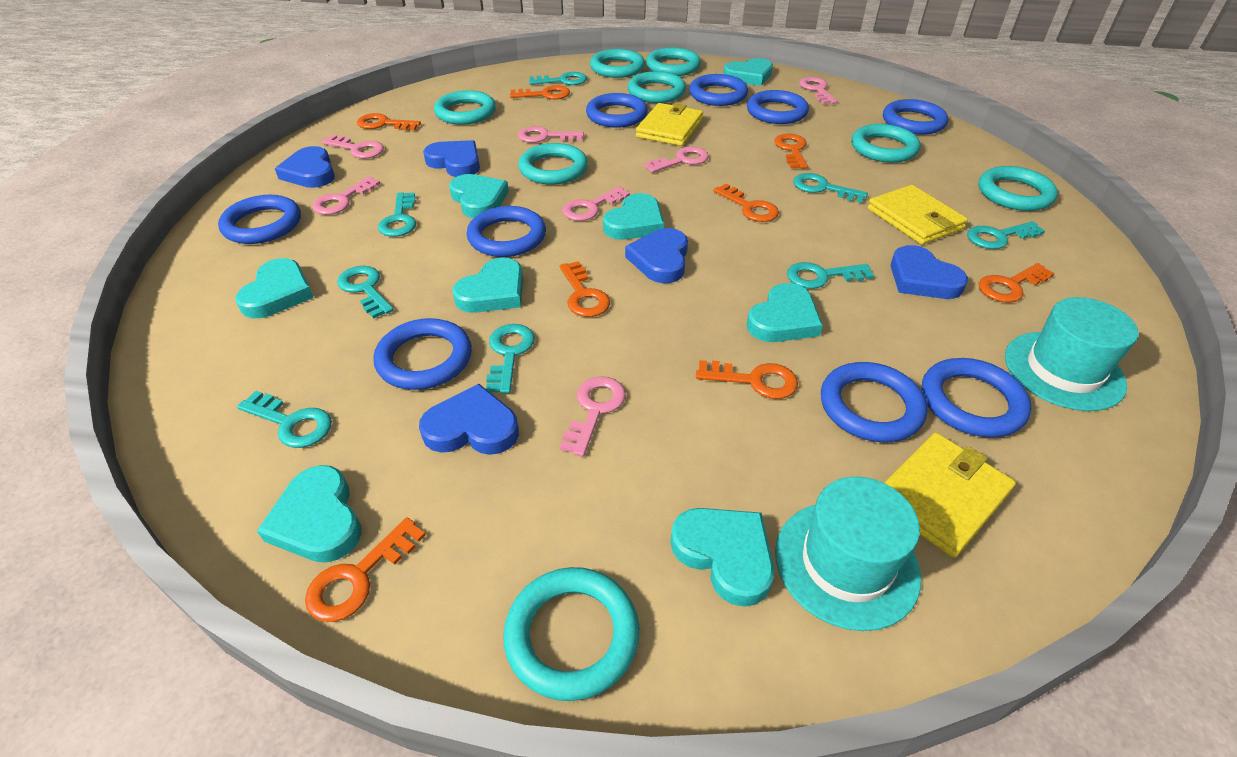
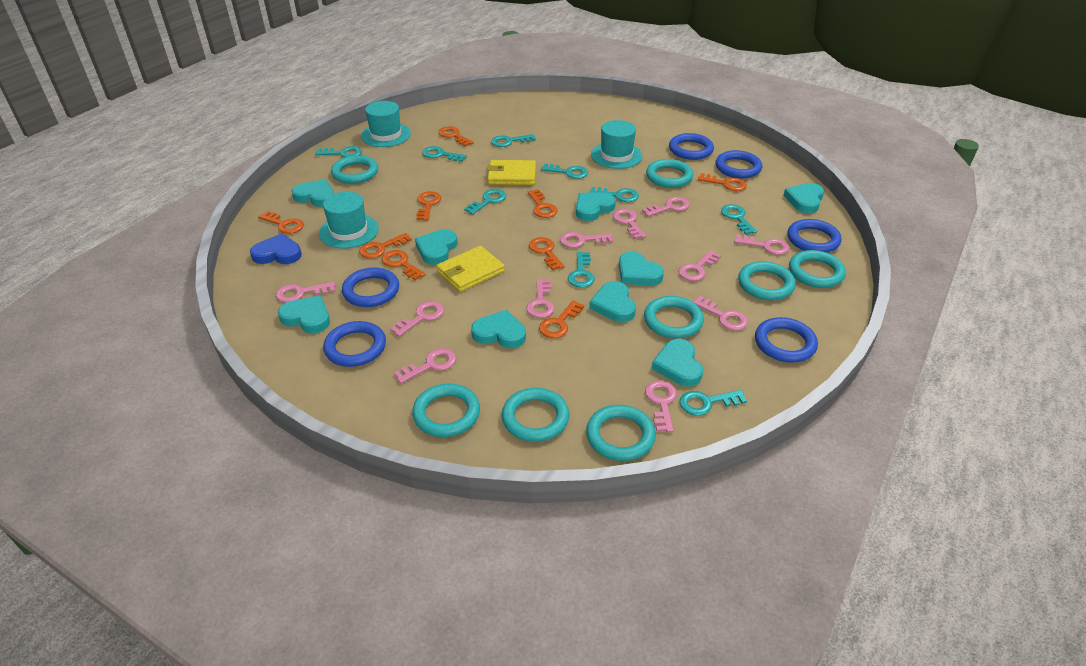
blue heart: 5 -> 1
blue ring: 9 -> 6
orange key: 8 -> 9
pink key: 7 -> 11
turquoise hat: 2 -> 3
turquoise heart: 8 -> 9
turquoise key: 8 -> 9
yellow wallet: 3 -> 2

